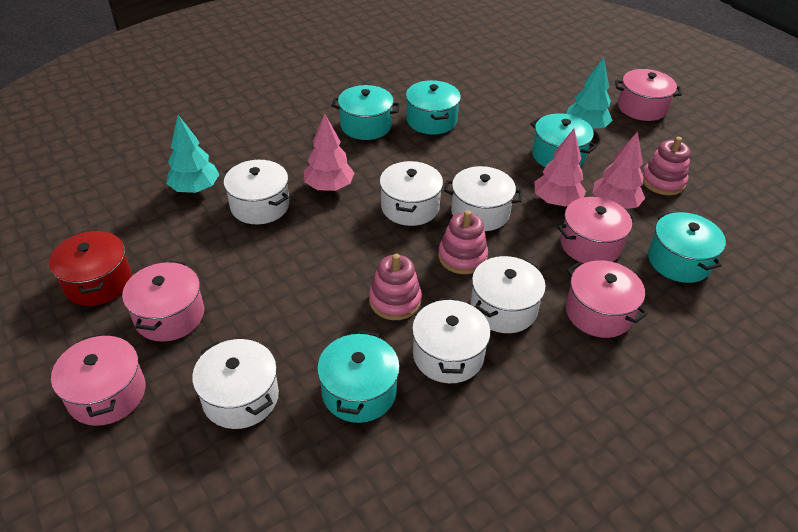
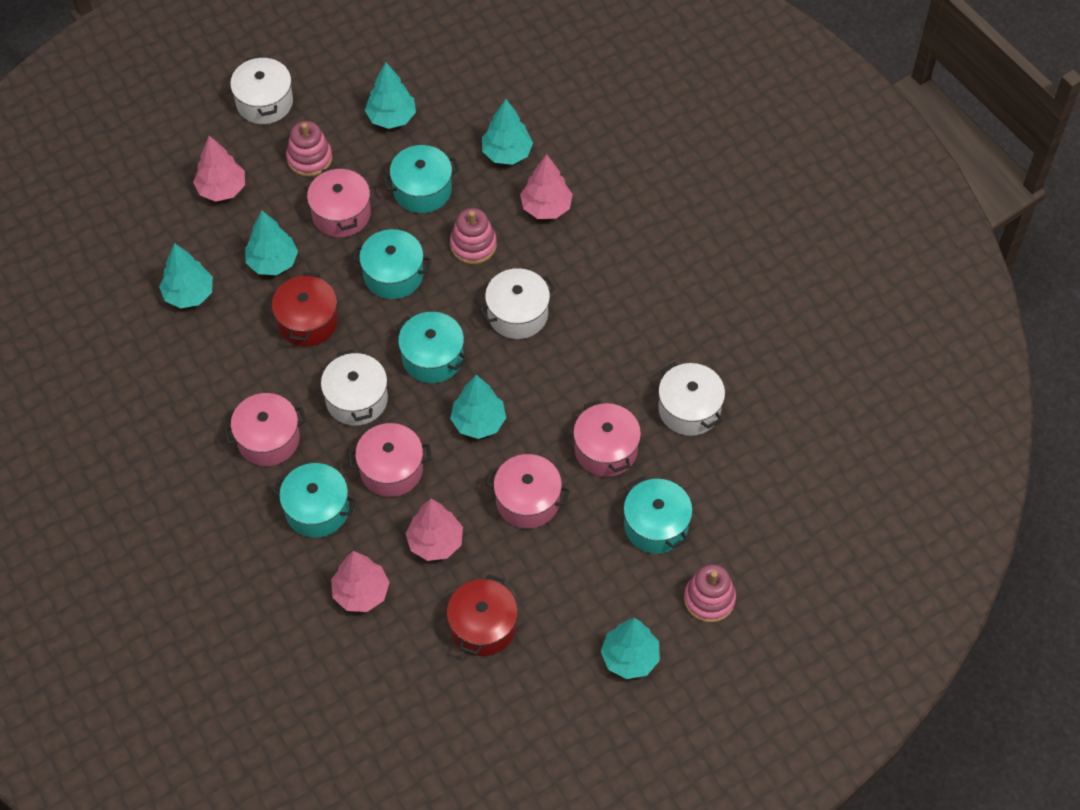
pink tree: 3 -> 4
red pot: 1 -> 2
turquoise tree: 2 -> 6
white pot: 6 -> 4

